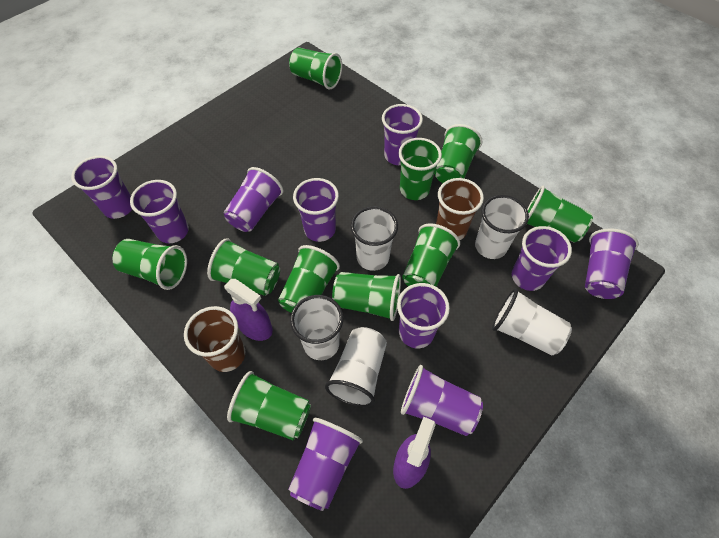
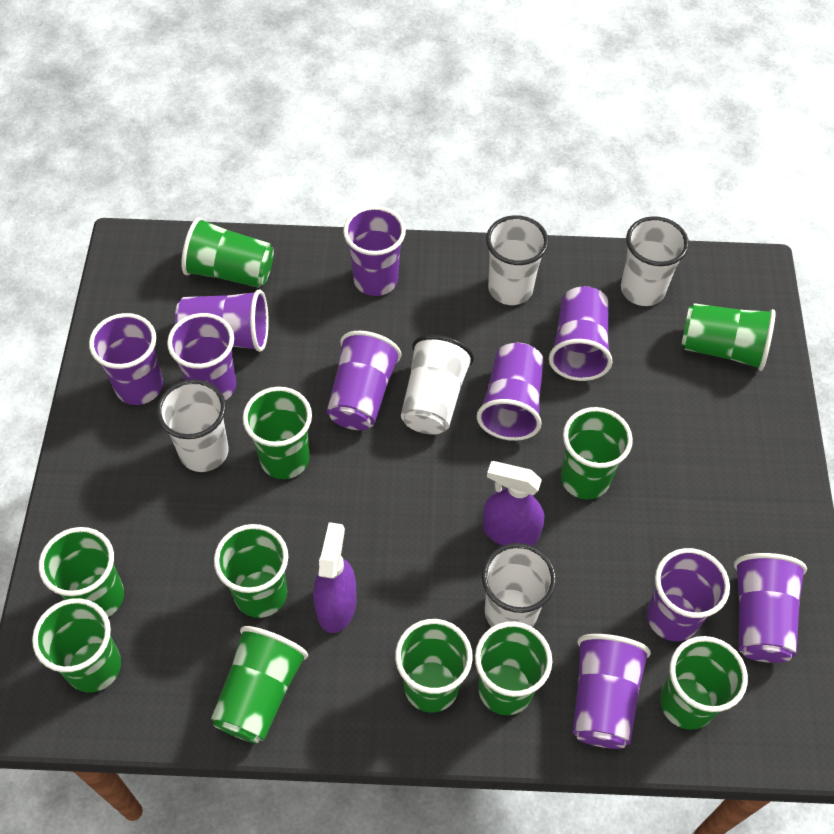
brown cup: 2 -> 0
green cup: 10 -> 11

